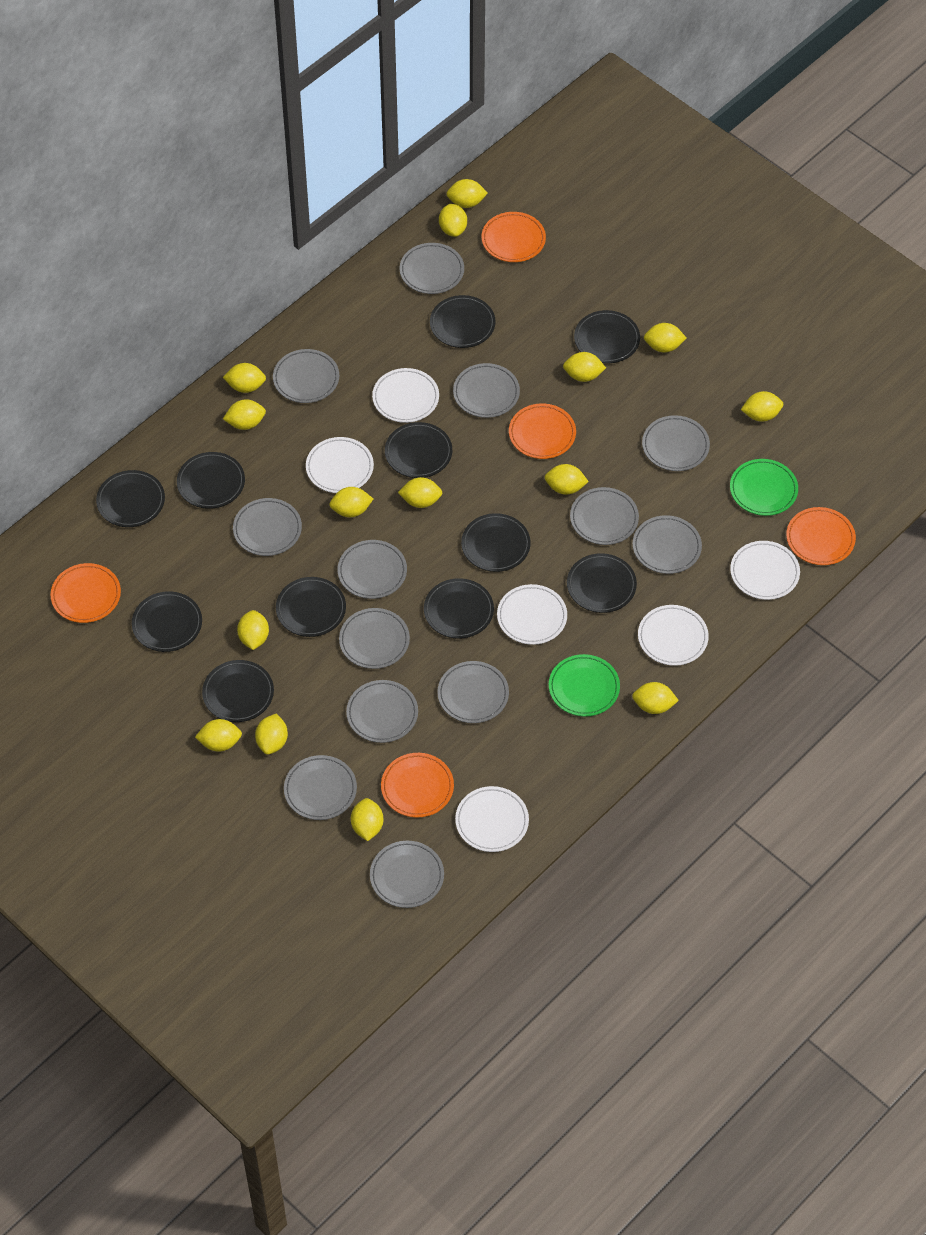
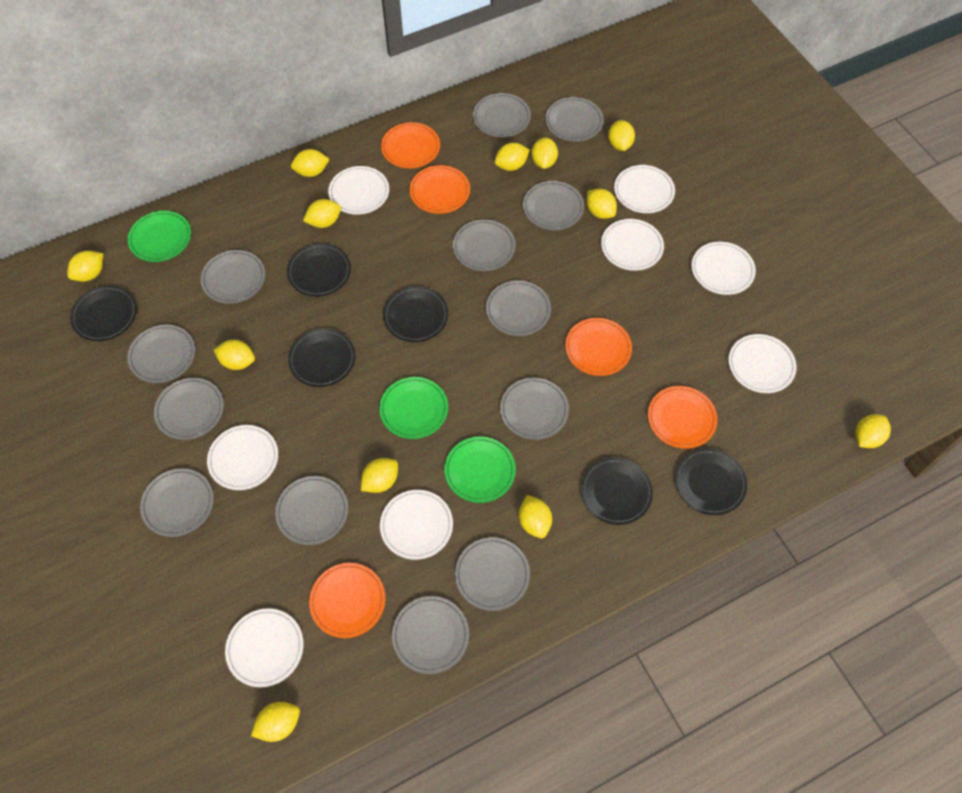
black plate: 11 -> 6
green plate: 2 -> 3
white plate: 6 -> 8
yellow lemon: 15 -> 12

